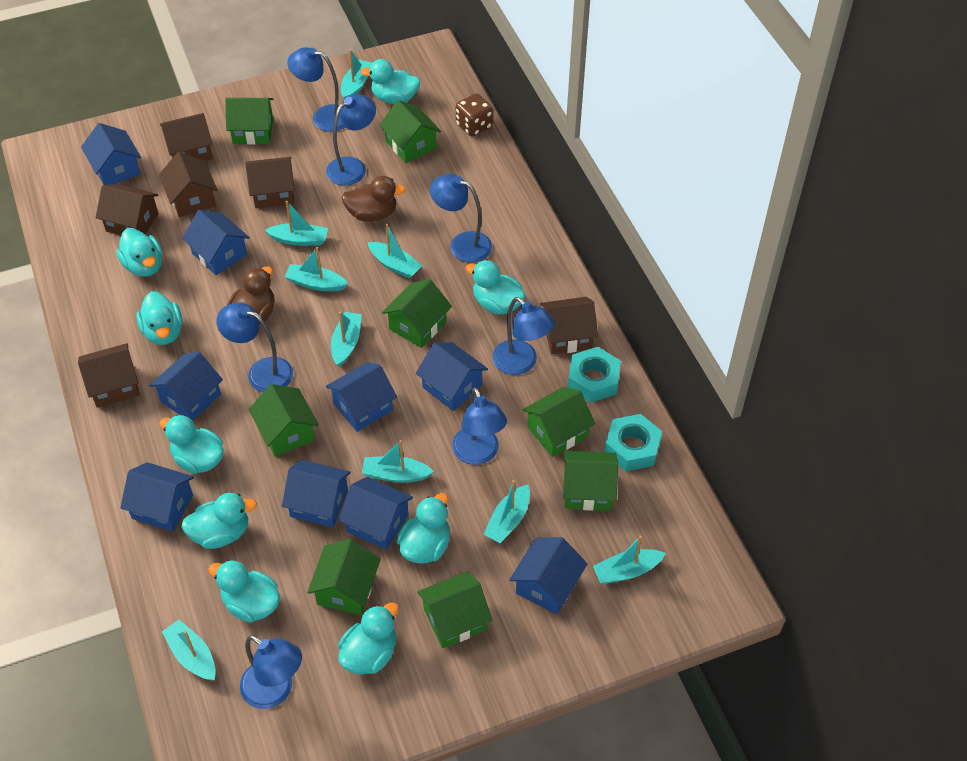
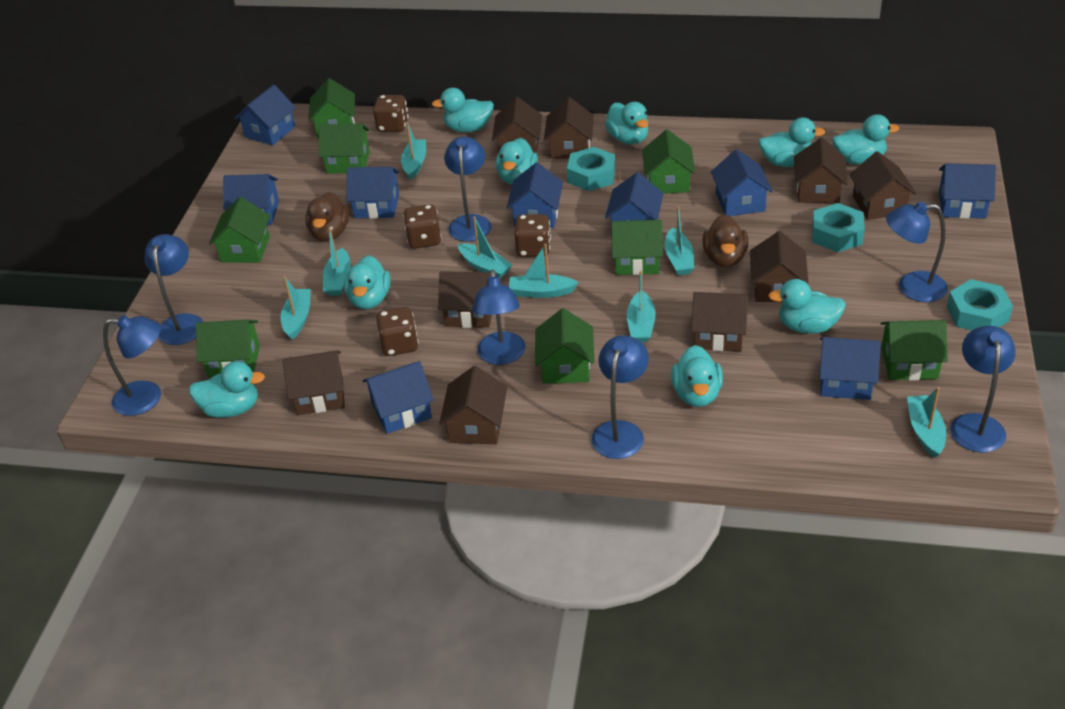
brown dice: 1 -> 4
brown house: 6 -> 9
turquoise boat: 9 -> 8
turquoise nut: 2 -> 3

